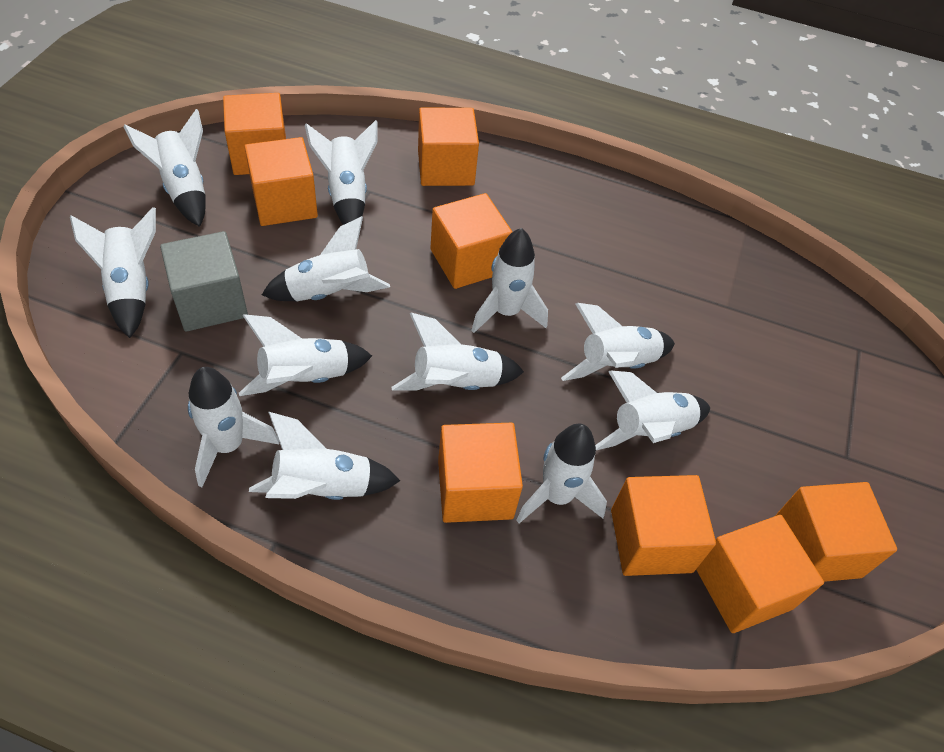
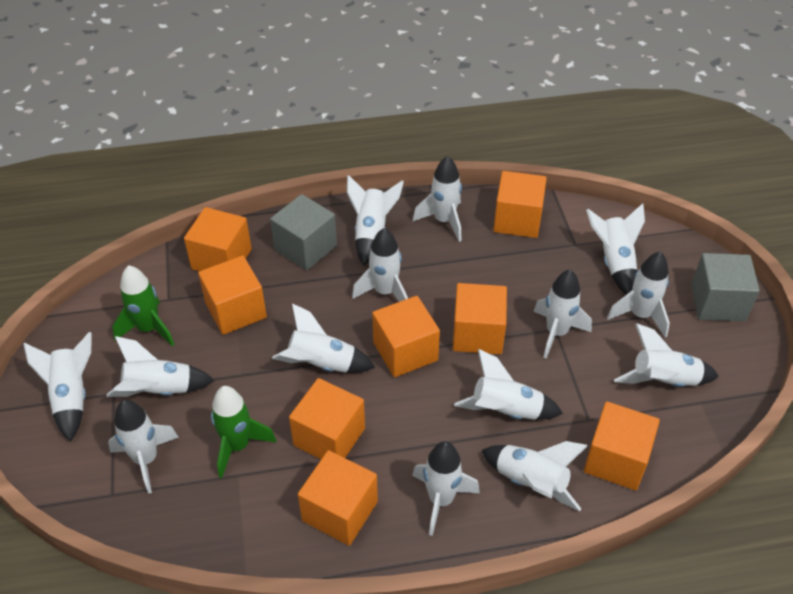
green rocket: 0 -> 2
grey cube: 1 -> 2
white rocket: 12 -> 14

